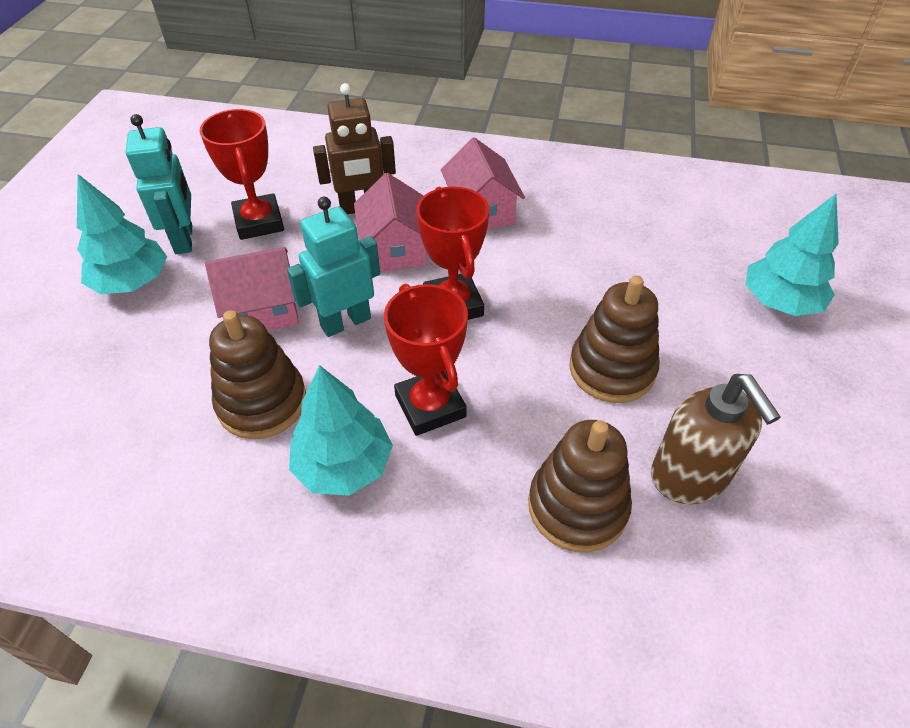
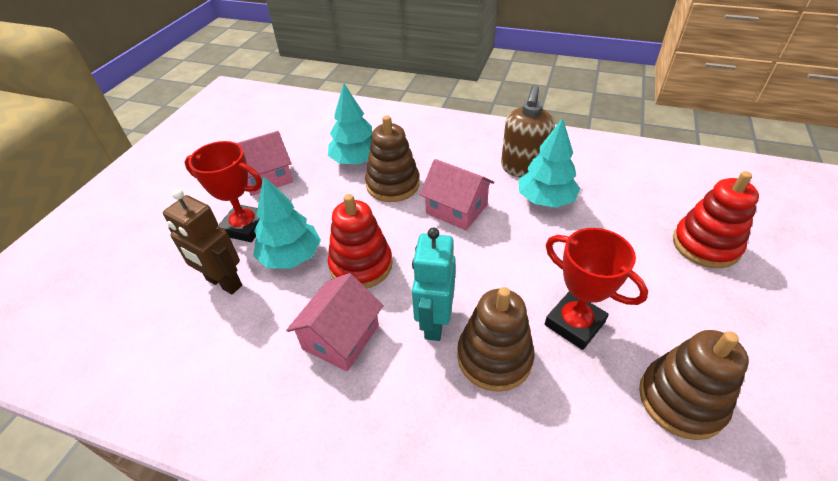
red stacking toy: 0 -> 2
red trophy: 3 -> 2
turquoise robot: 2 -> 1

